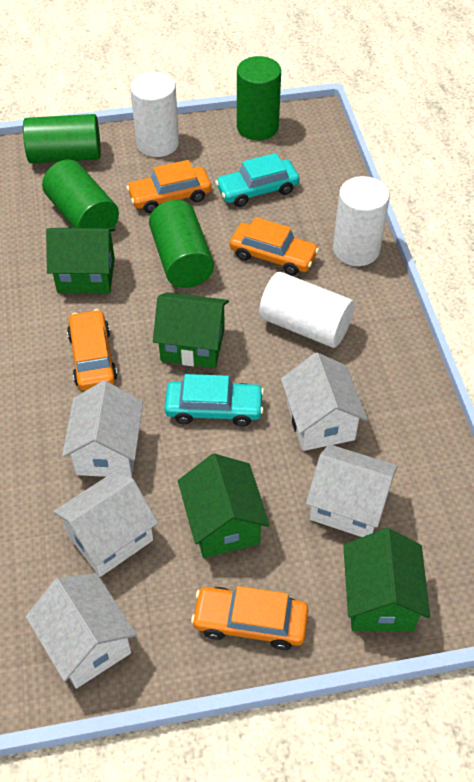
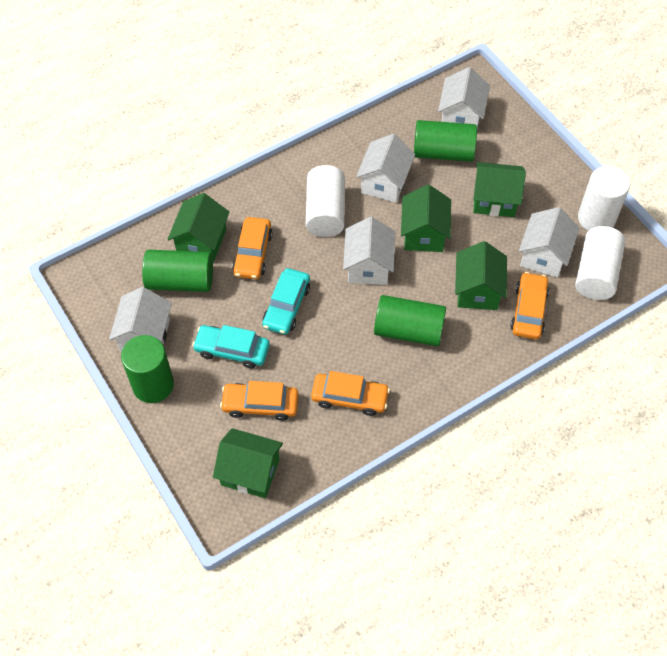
green house: 4 -> 5

